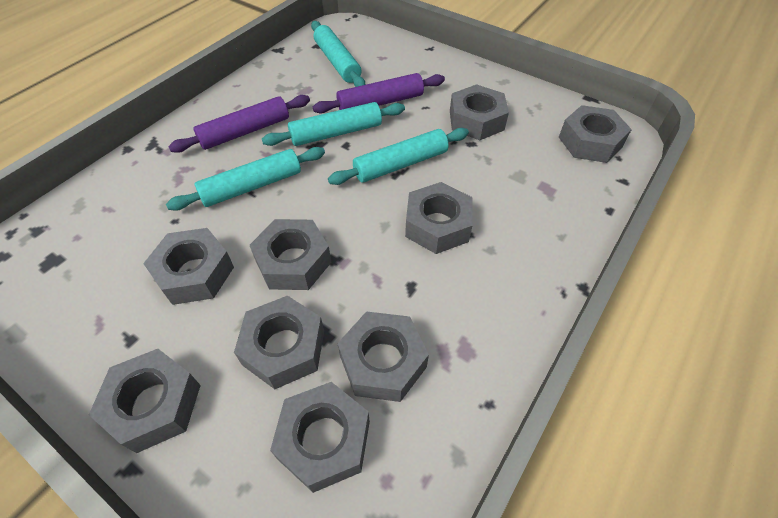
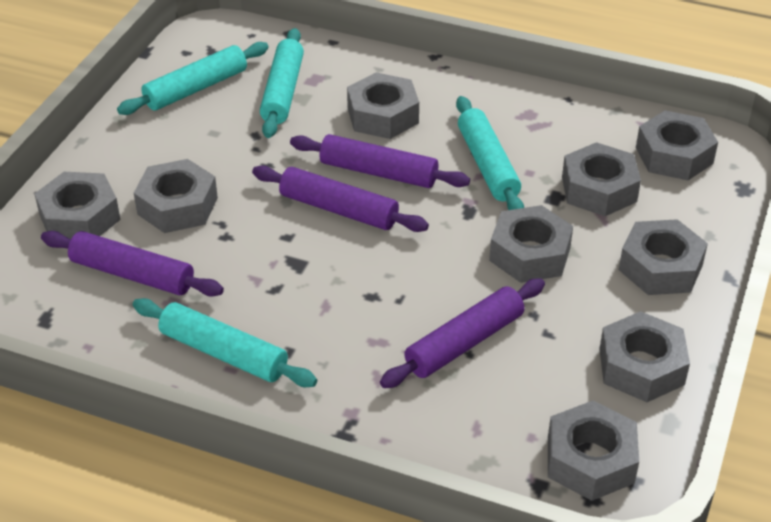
purple rolling pin: 2 -> 4

